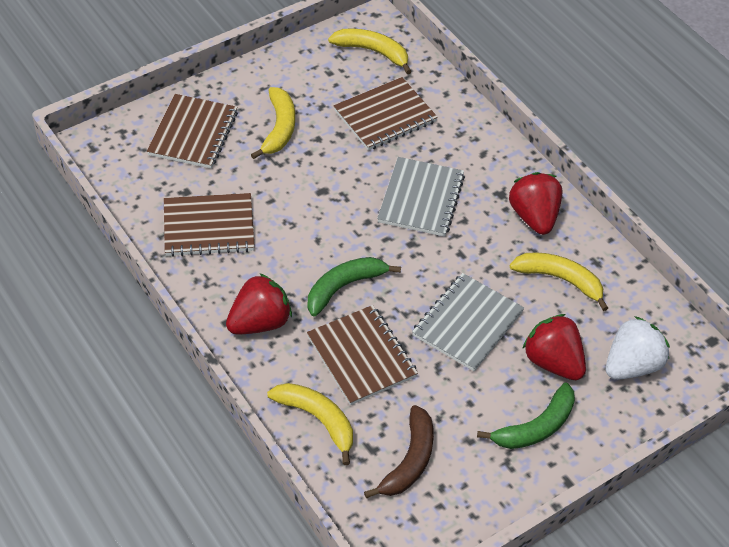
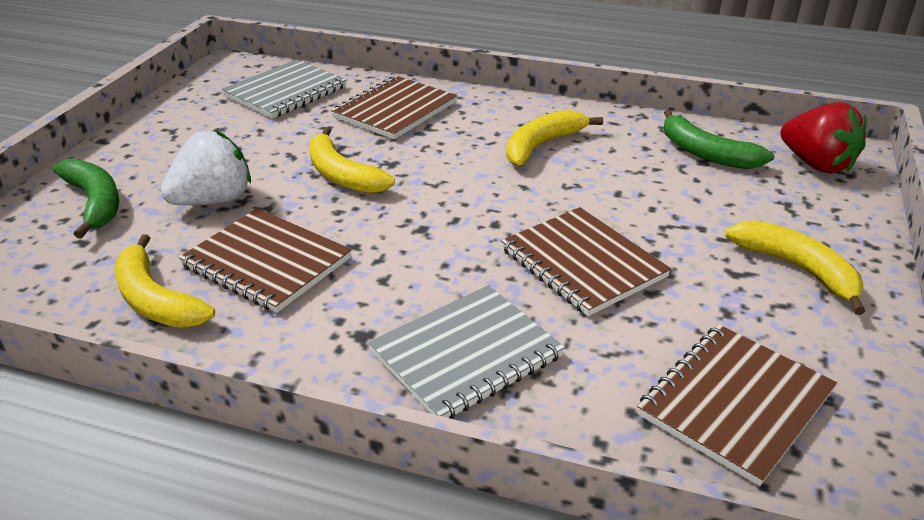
brown banana: 1 -> 0
red strawberry: 3 -> 1

